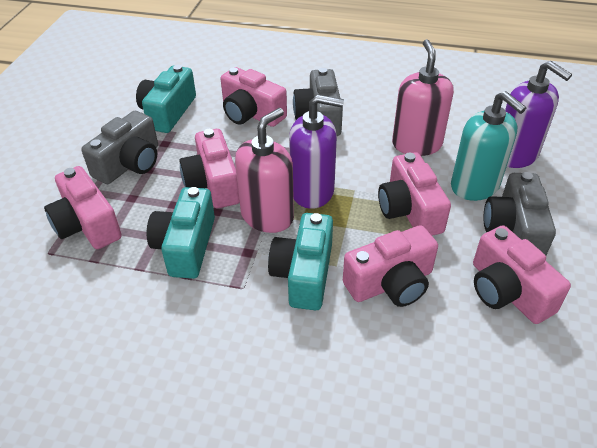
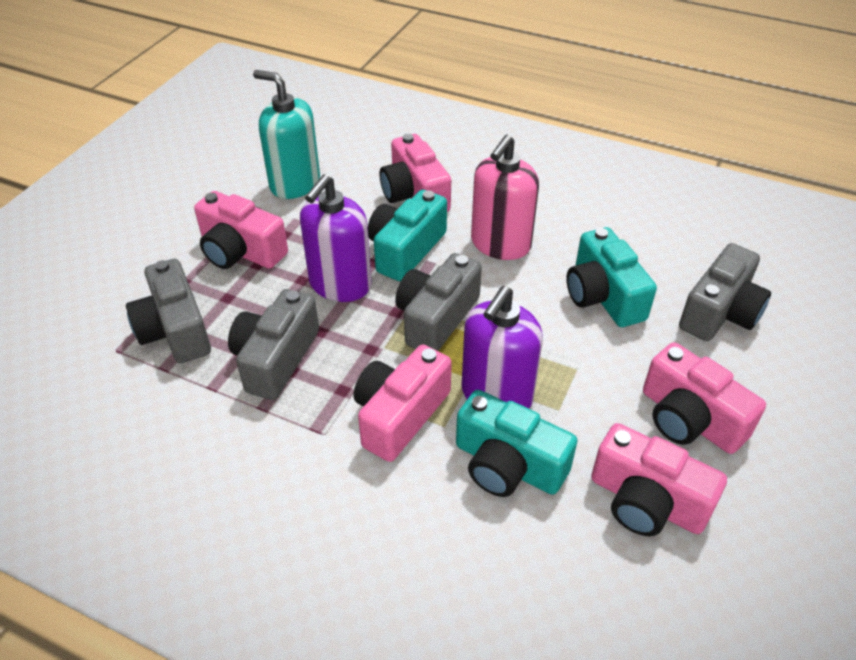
grey camera: 3 -> 4
pink camera: 6 -> 5
pink soap dispenser: 2 -> 1

